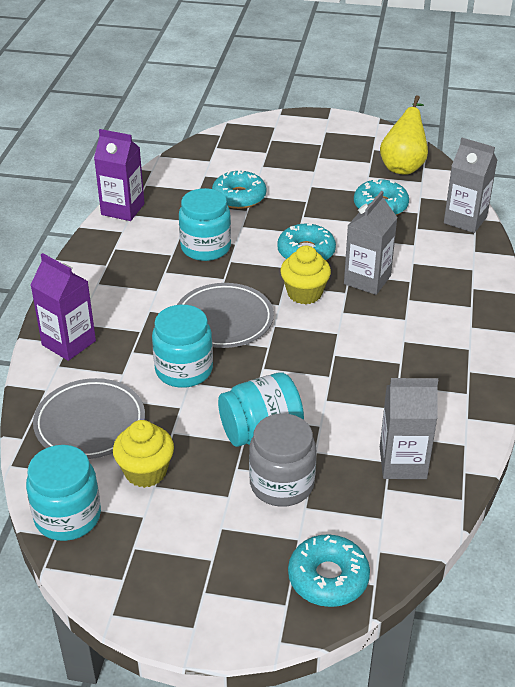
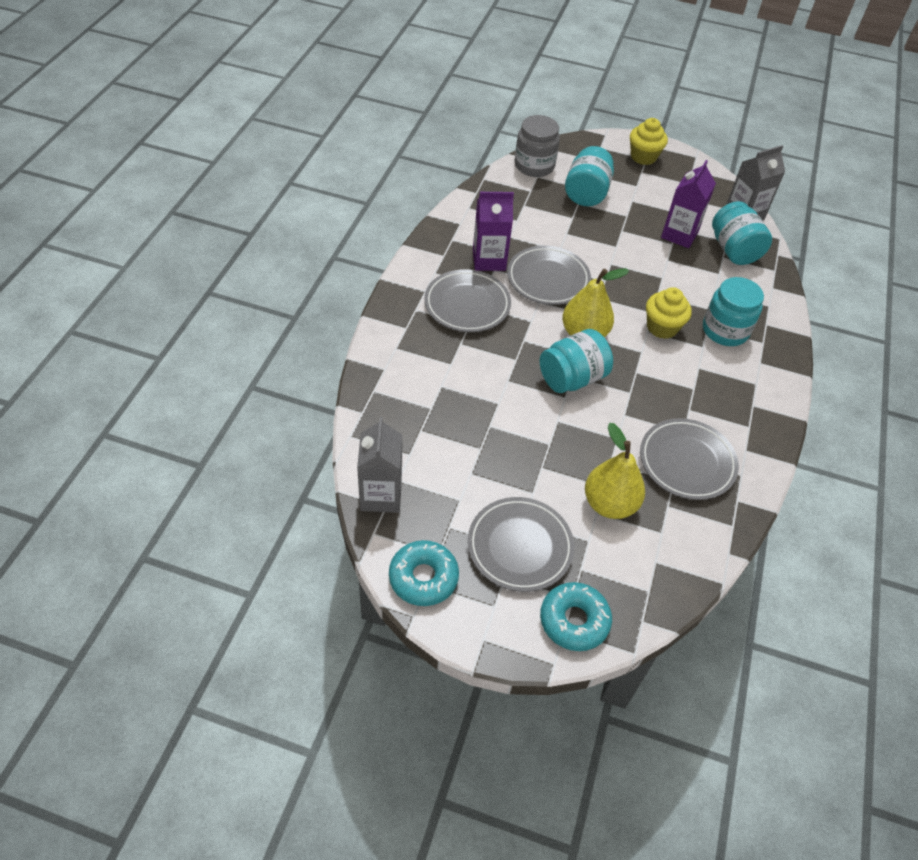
grey carton: 3 -> 2
grey plate: 2 -> 4
turquoise donut: 4 -> 2
yellow pear: 1 -> 2

